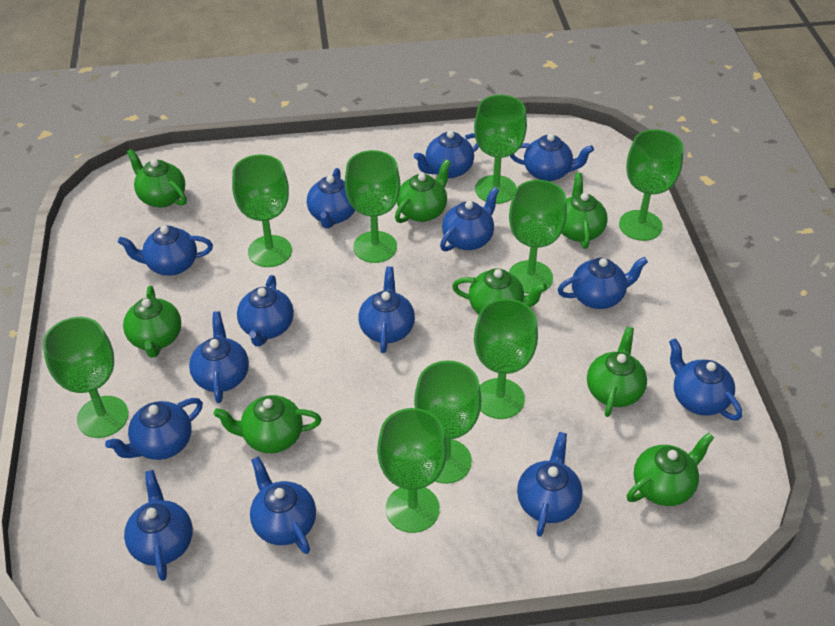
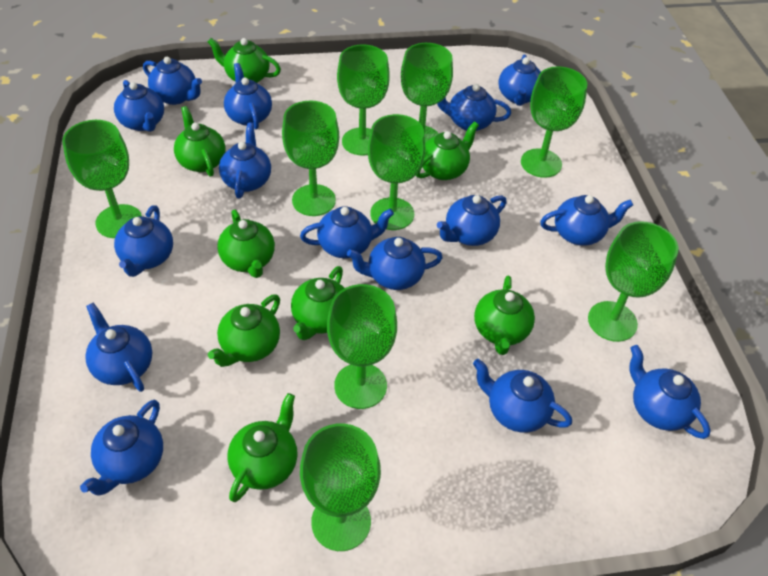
blue teapot: 14 -> 15

